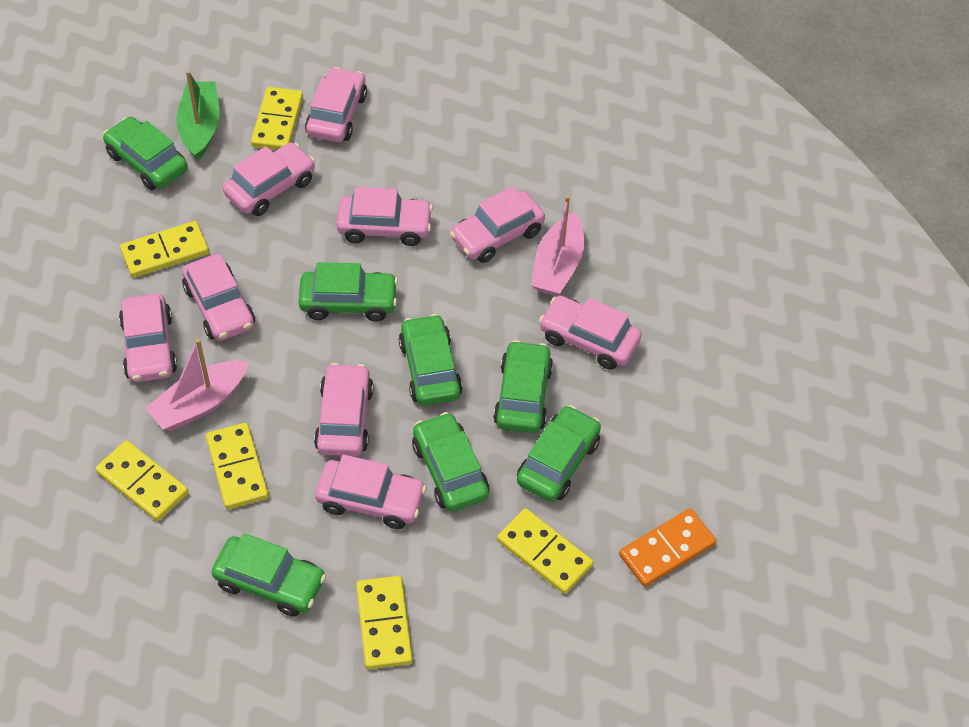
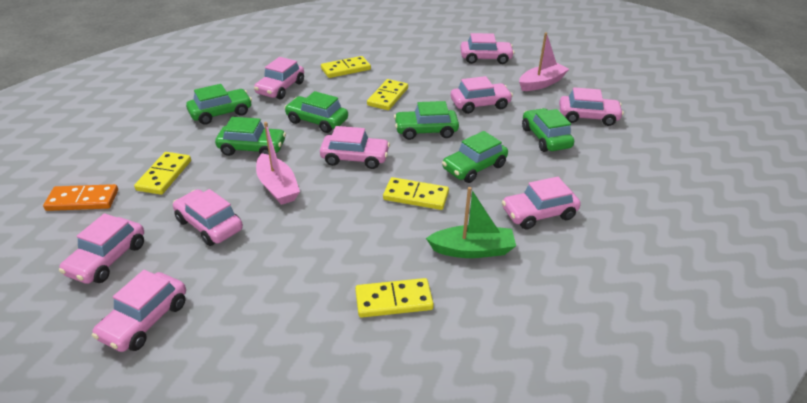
green car: 7 -> 6
yellow domino: 6 -> 5

